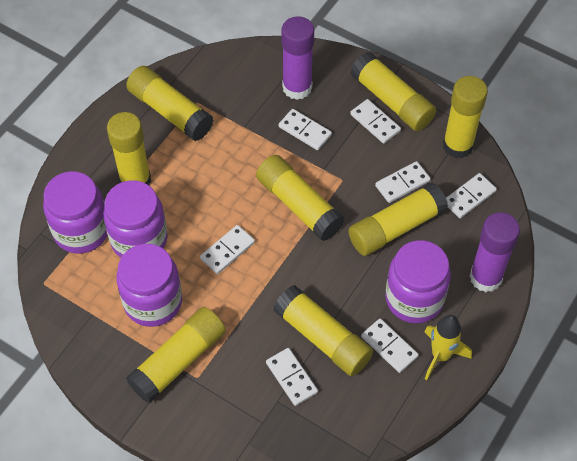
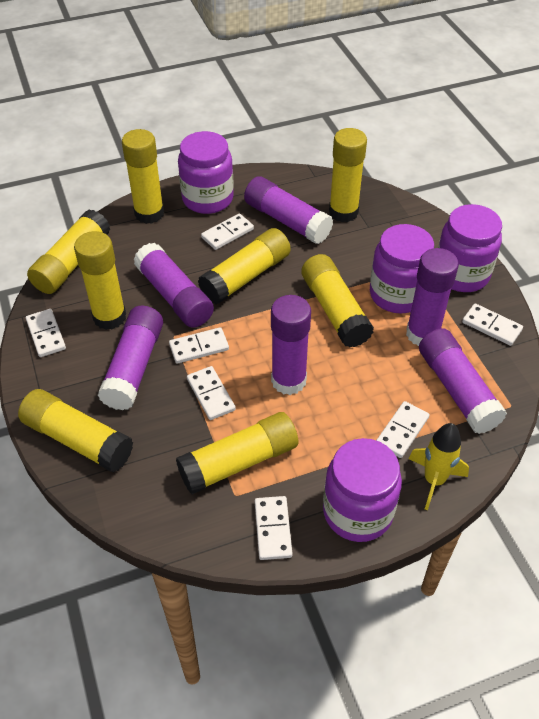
purple glue stick: 2 -> 6

